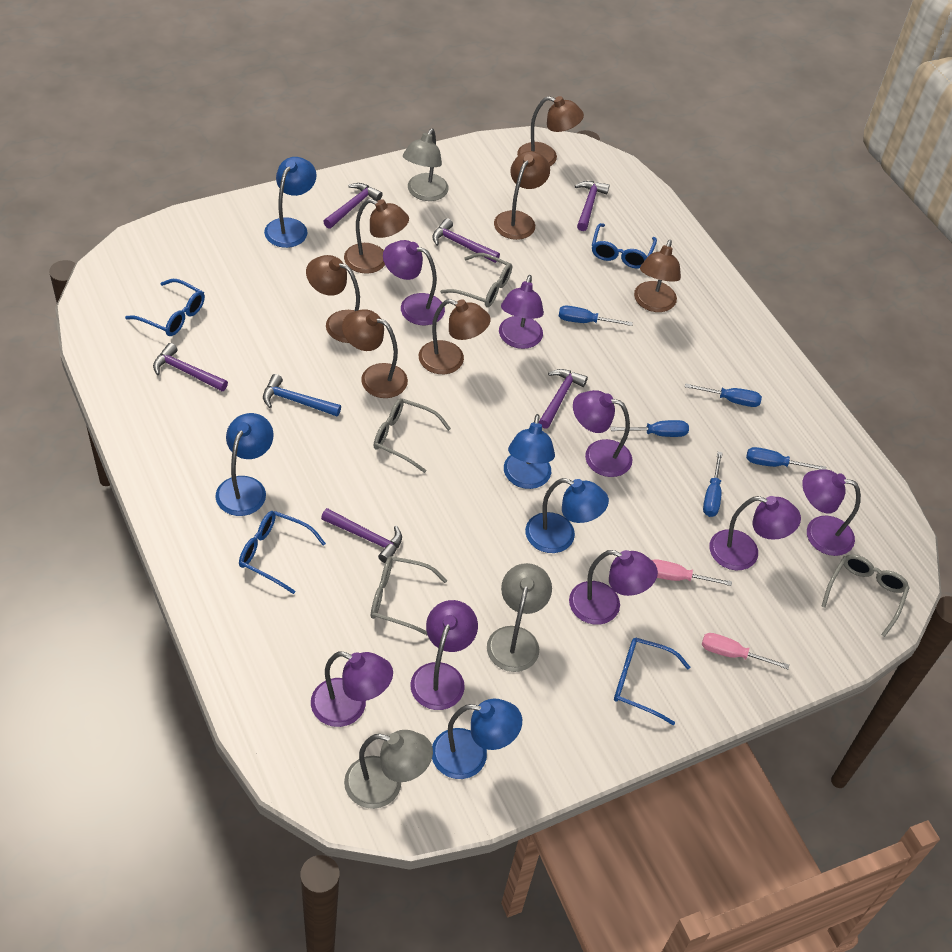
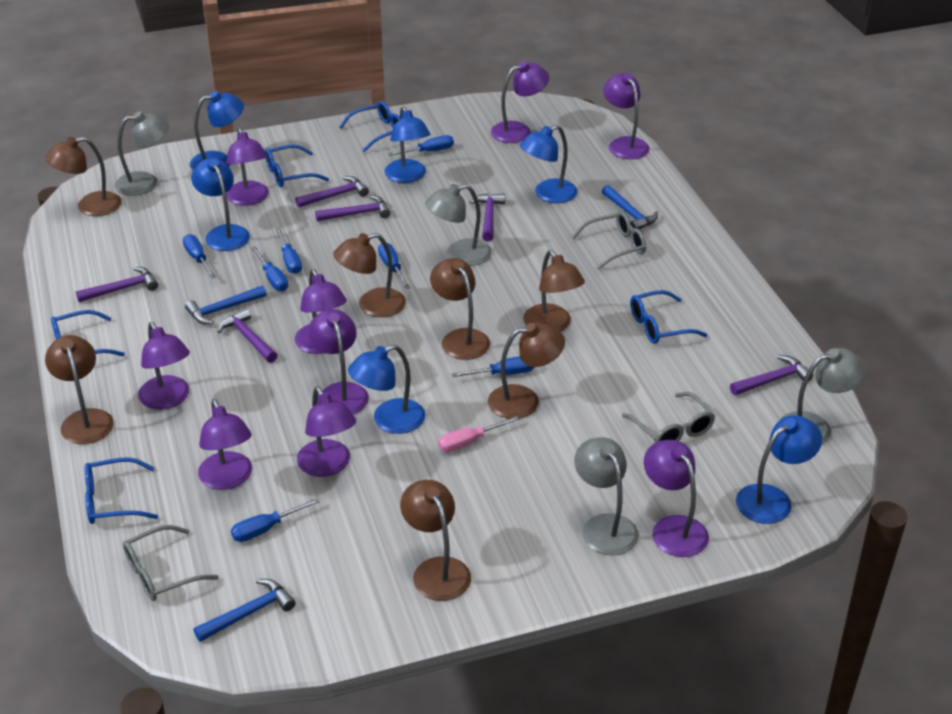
blue glasses: 4 -> 5
blue hammer: 1 -> 3
blue lamp: 5 -> 6
blue screwdriver: 5 -> 7
grey glasses: 4 -> 3
grey lamp: 3 -> 4
pink screwdriver: 2 -> 1
purple lamp: 8 -> 9

